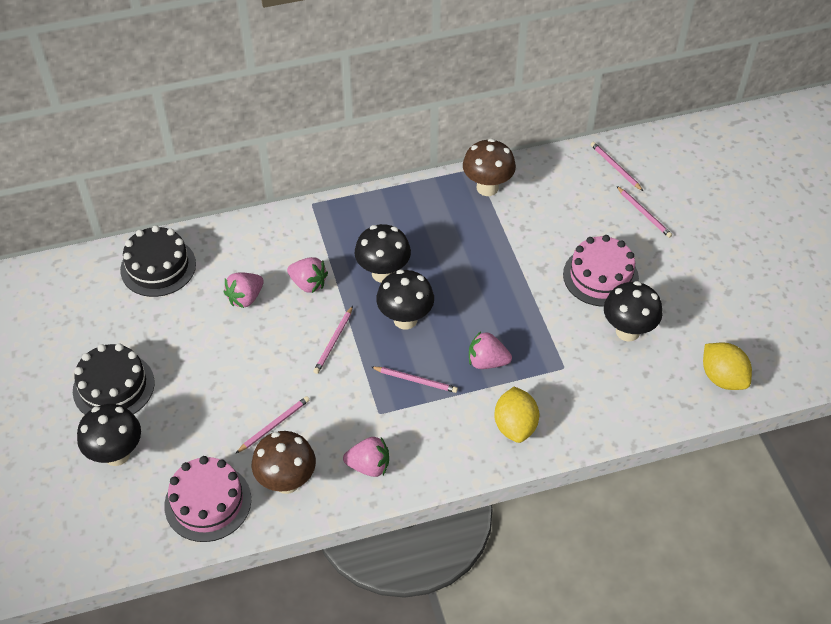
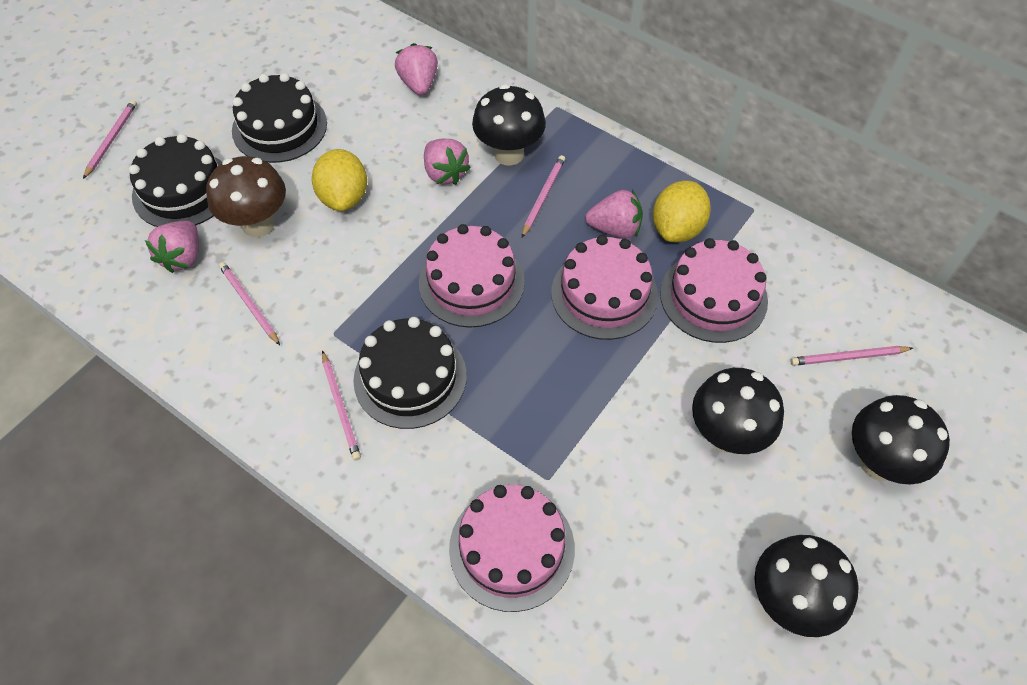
black cake: 2 -> 3
brown mushroom: 2 -> 1
pink cake: 2 -> 4

